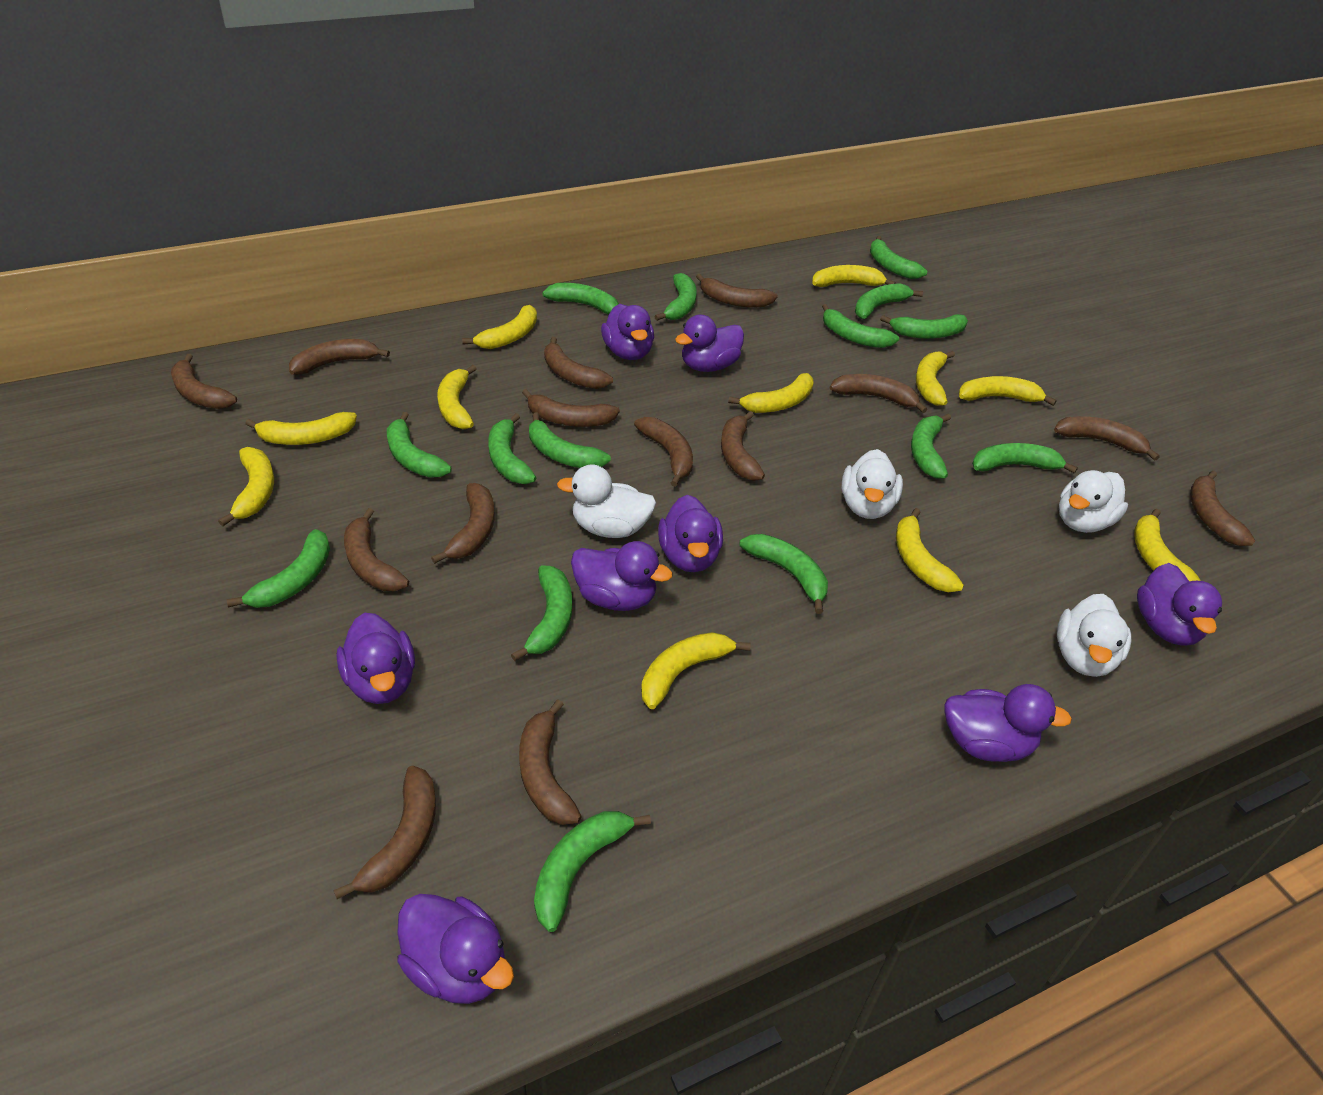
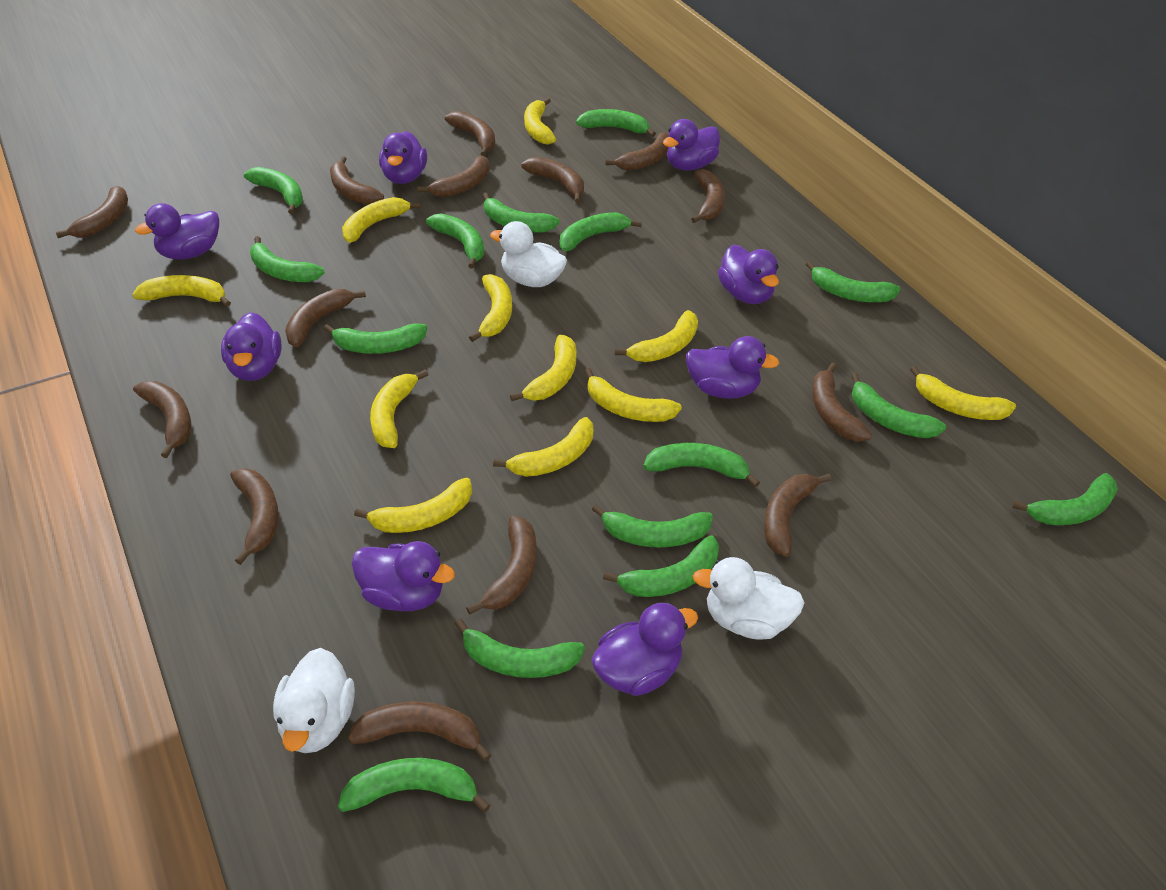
white duck: 4 -> 3

